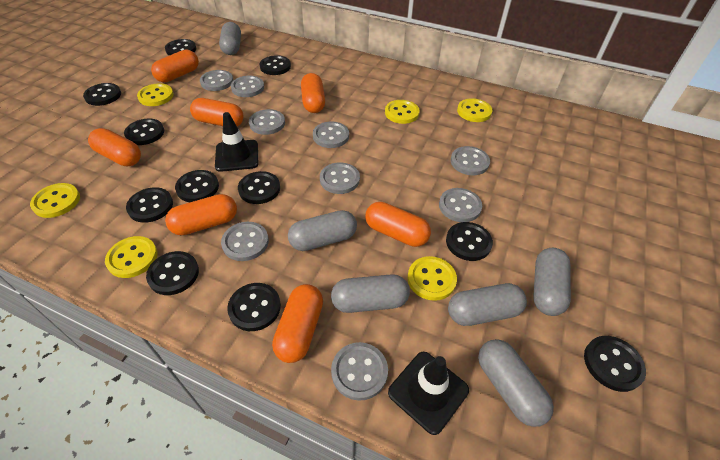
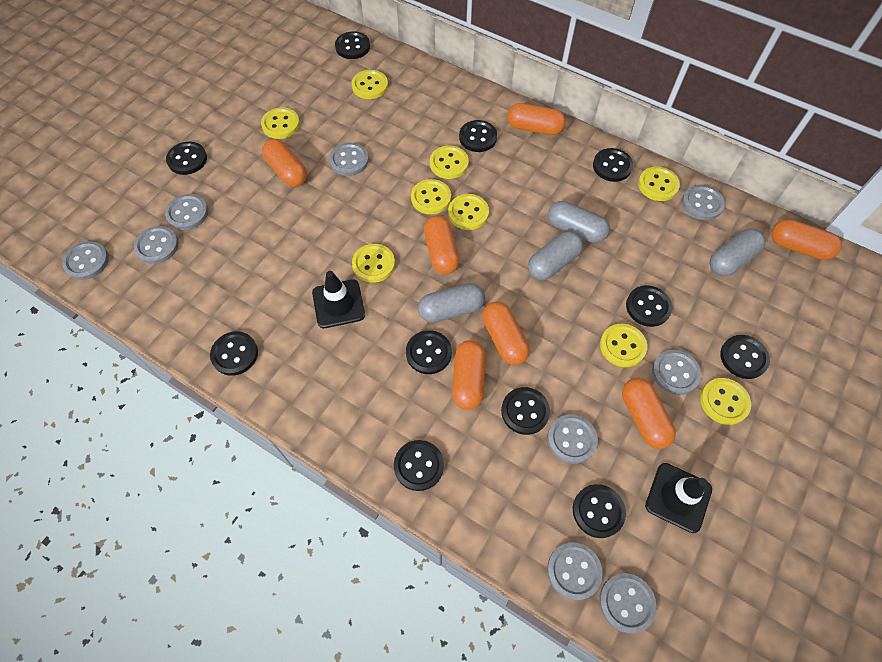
grey capsule: 6 -> 4
yellow button: 6 -> 9

